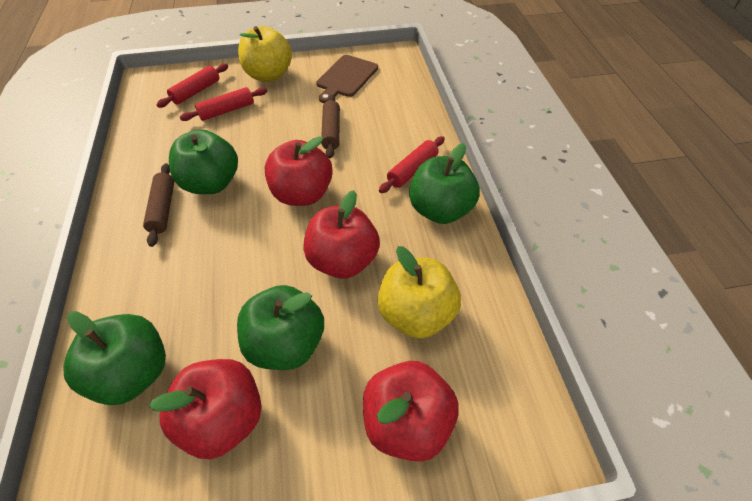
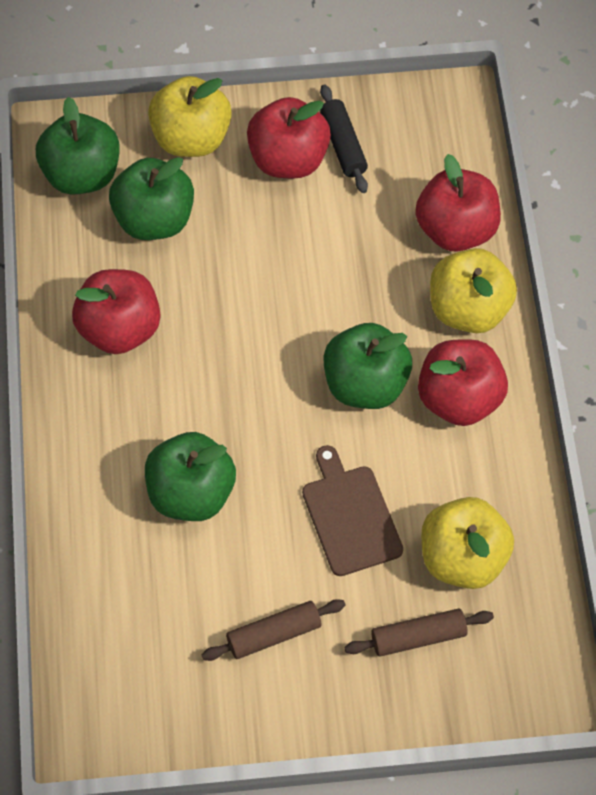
black rolling pin: 0 -> 1
red rolling pin: 3 -> 0
yellow apple: 2 -> 3

